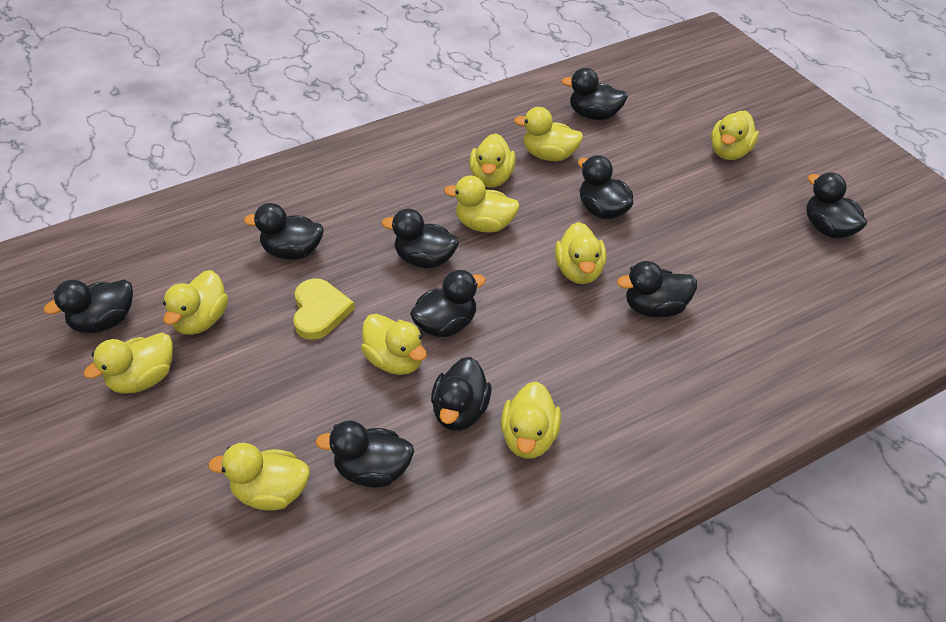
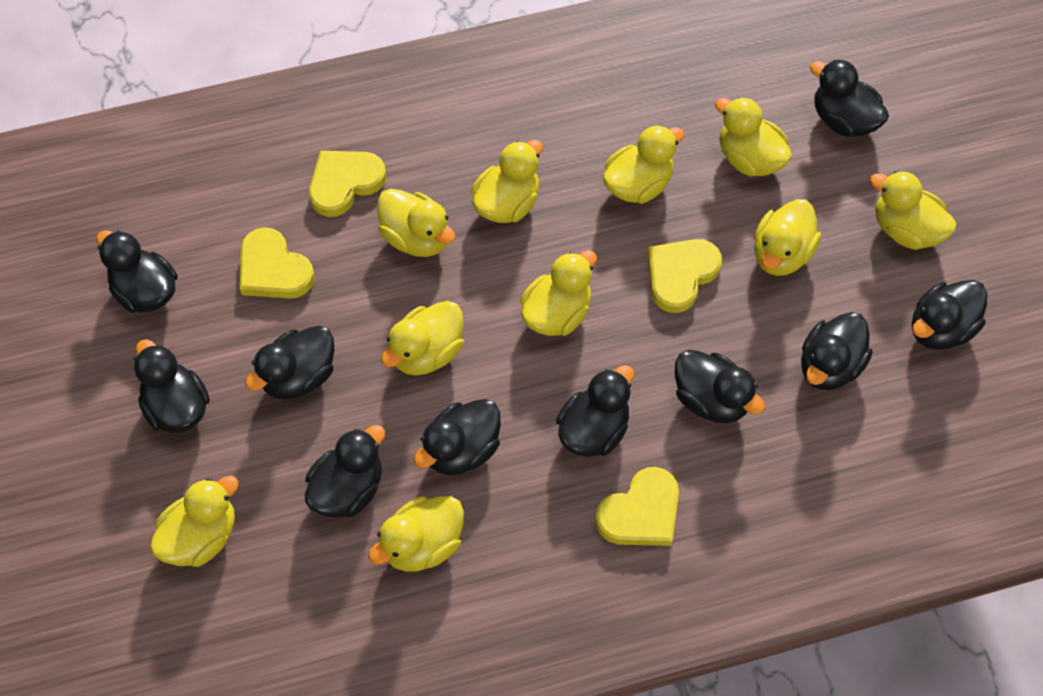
yellow heart: 1 -> 4

